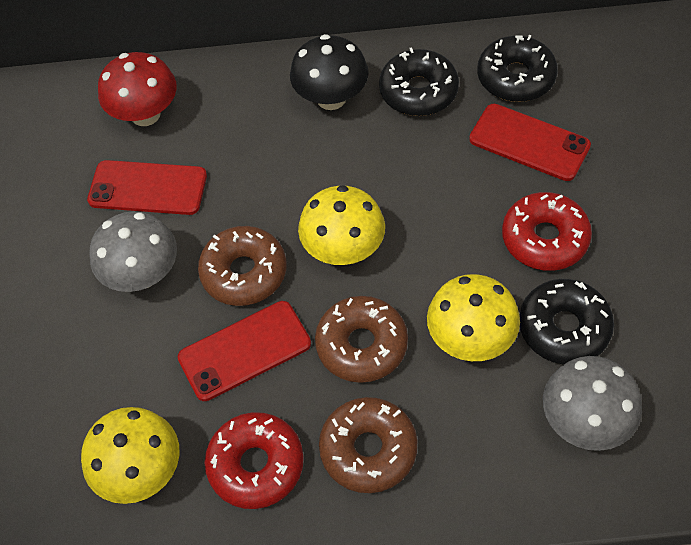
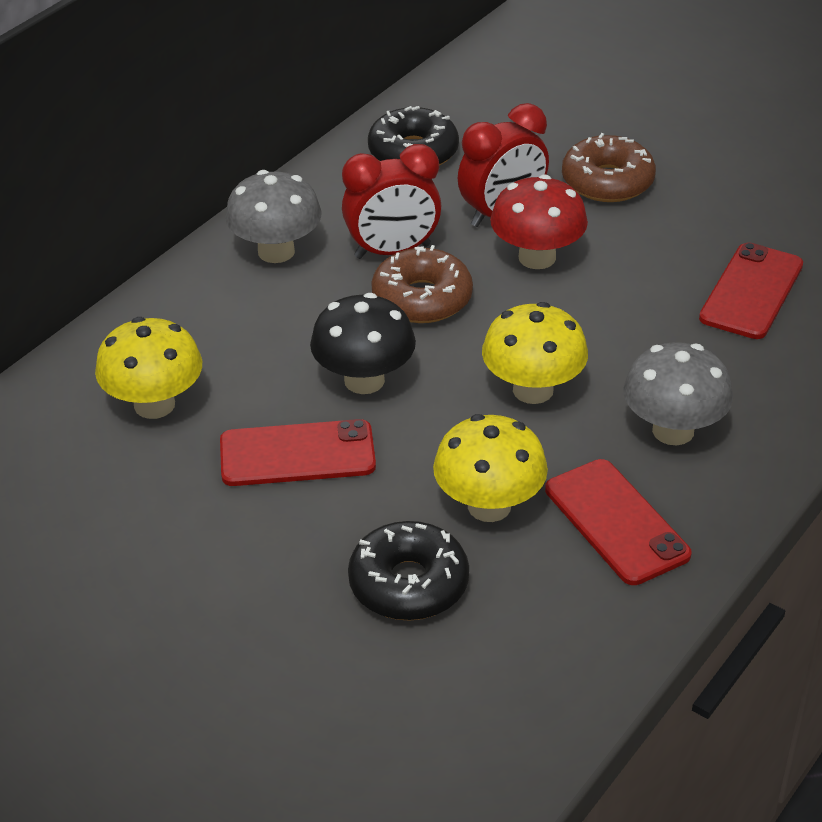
black donut: 3 -> 2
brown donut: 3 -> 2
red clock: 0 -> 2
red donut: 2 -> 0

